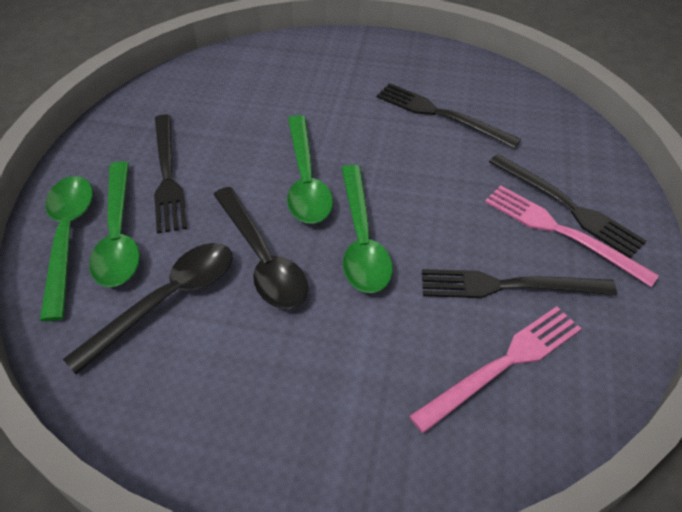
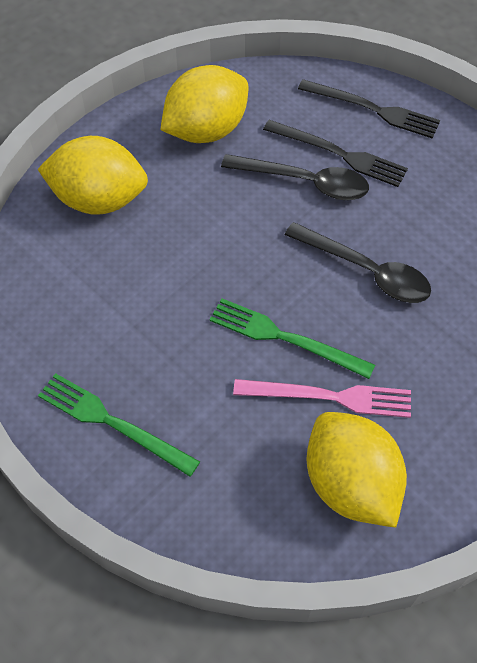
black fork: 4 -> 2
green fork: 0 -> 2
green spoon: 4 -> 0
pink fork: 2 -> 1
yellow lemon: 0 -> 3

